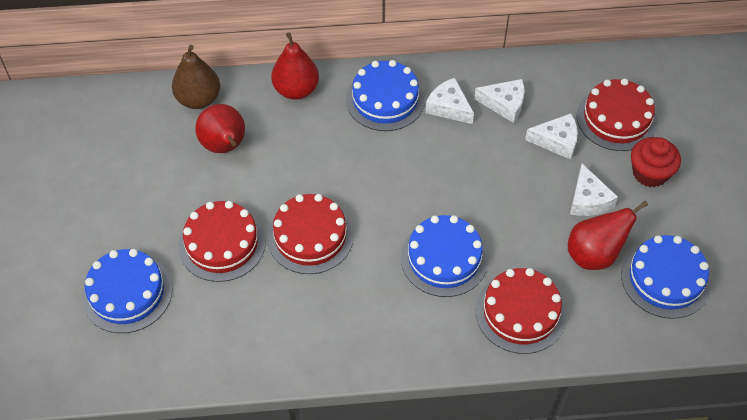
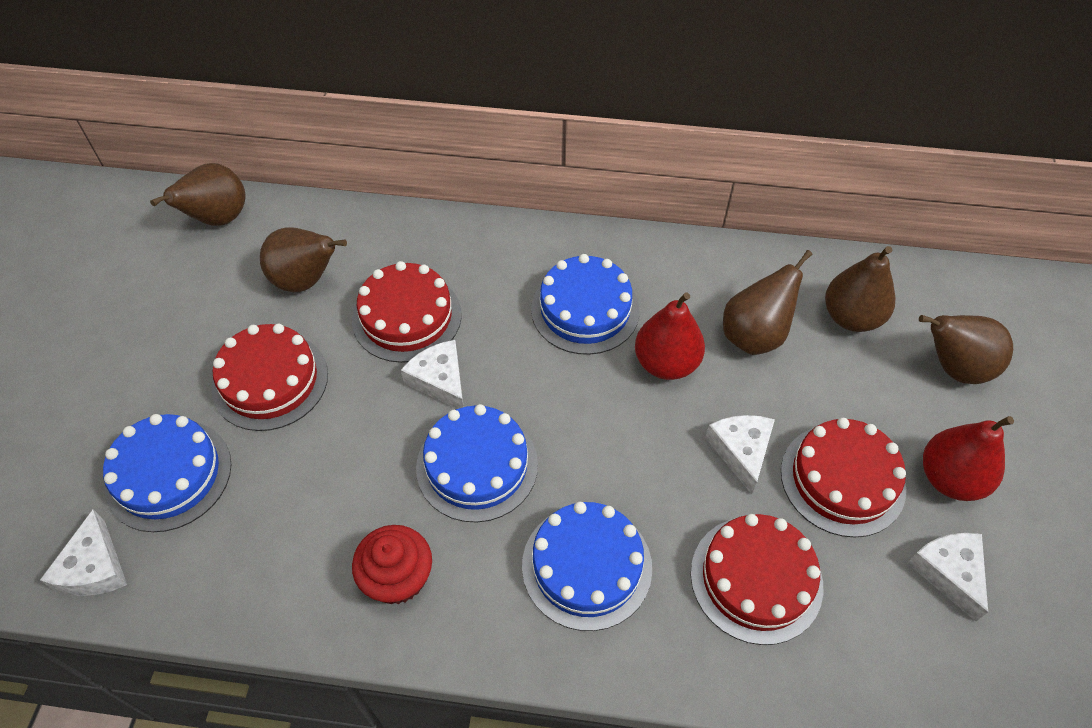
brown pear: 1 -> 5
red pear: 3 -> 2

